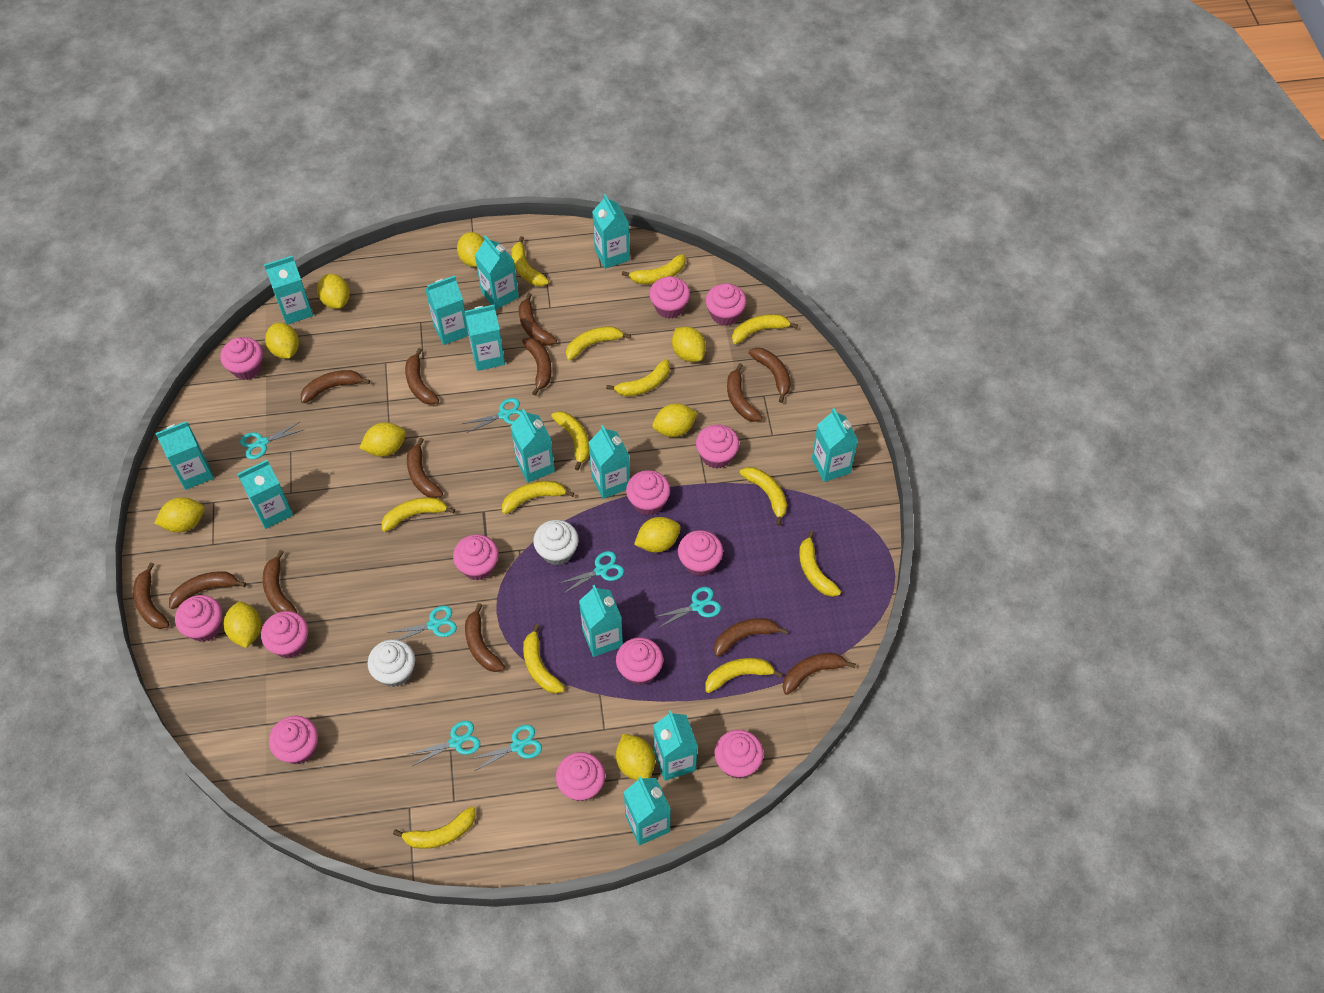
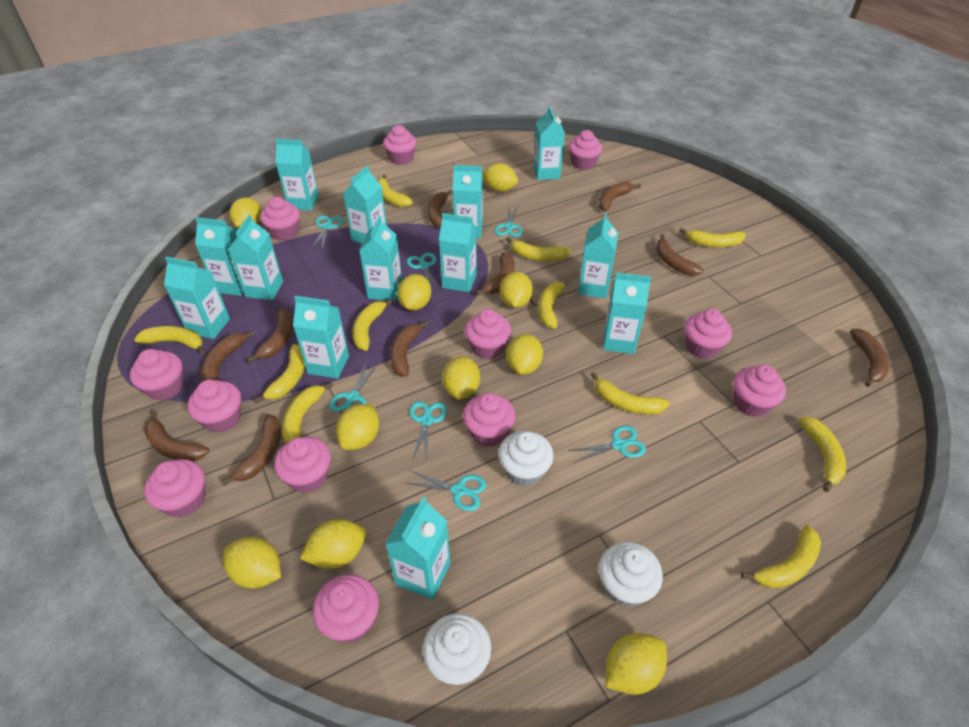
brown banana: 13 -> 10
pink cupcake: 13 -> 12
white cupcake: 2 -> 3
yellow banana: 13 -> 11

